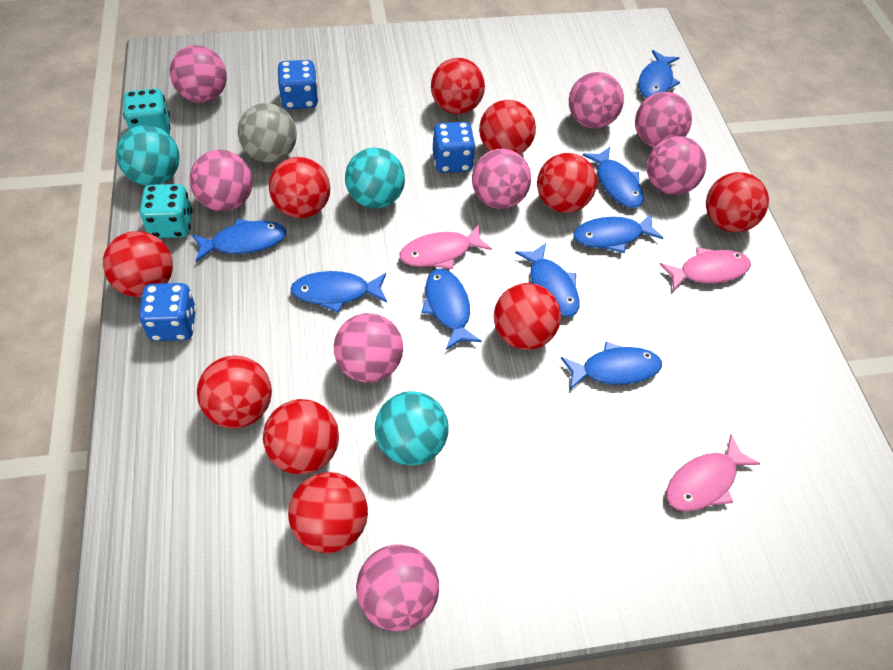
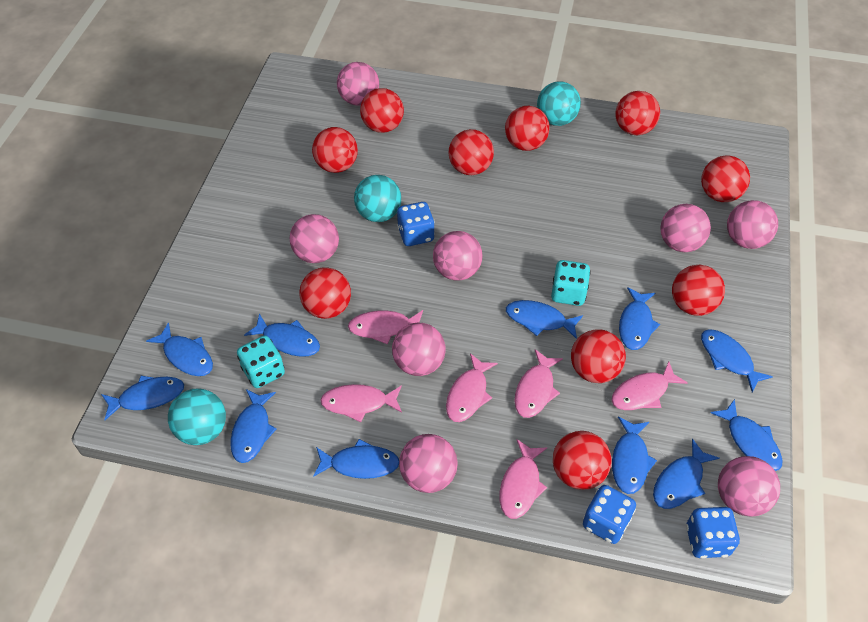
blue fish: 8 -> 11
grey ball: 1 -> 0
pink fish: 3 -> 6

